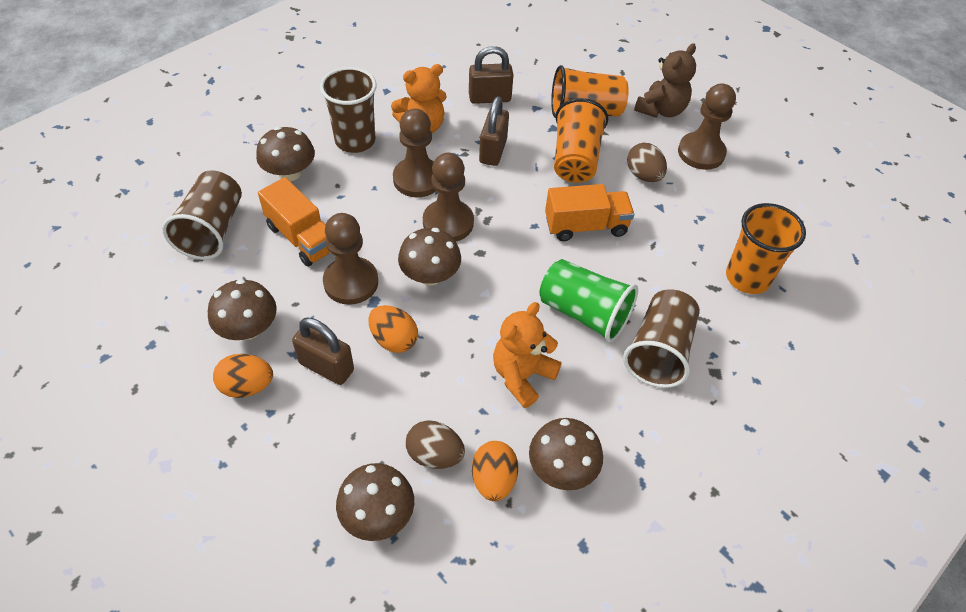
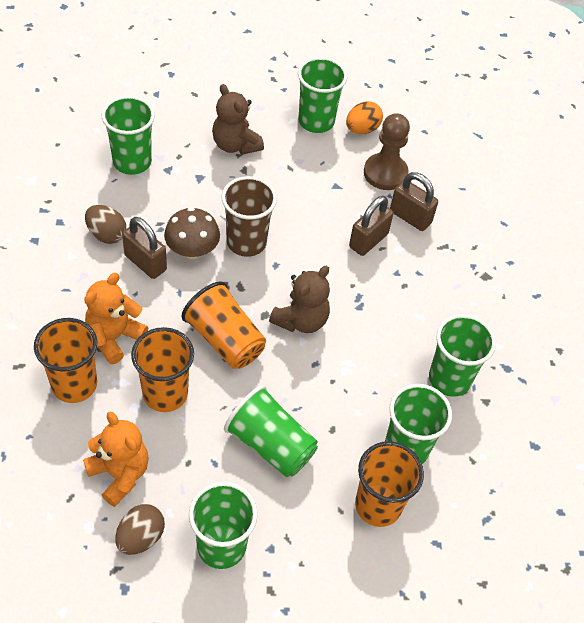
brown cup: 3 -> 1
brown mushroom: 5 -> 1
brown pawn: 4 -> 1
brown teddy bear: 1 -> 2
green cup: 1 -> 6
orange cup: 3 -> 4
orange egg: 3 -> 1
orange truck: 2 -> 0

